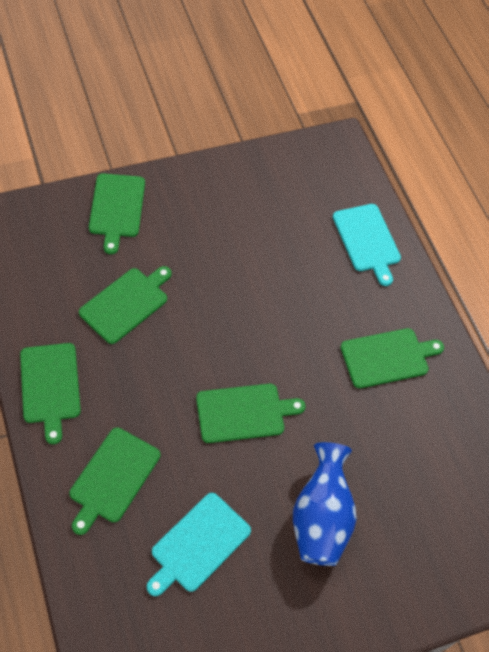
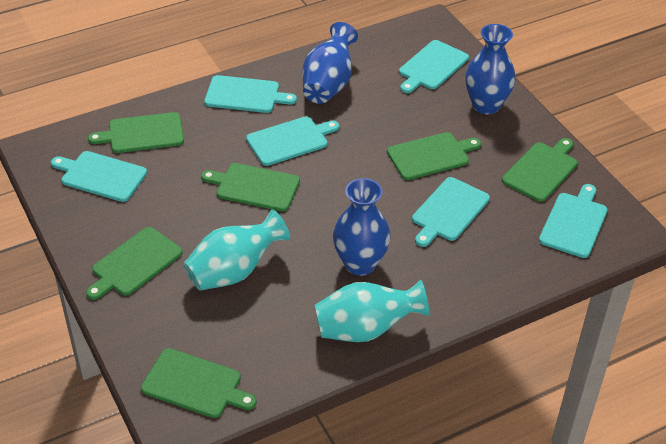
blue vase: 1 -> 3
turquoise cutting board: 2 -> 6
turquoise vase: 0 -> 2

